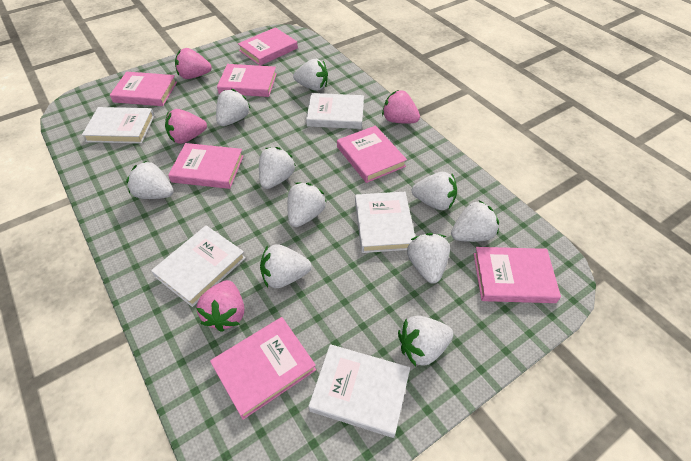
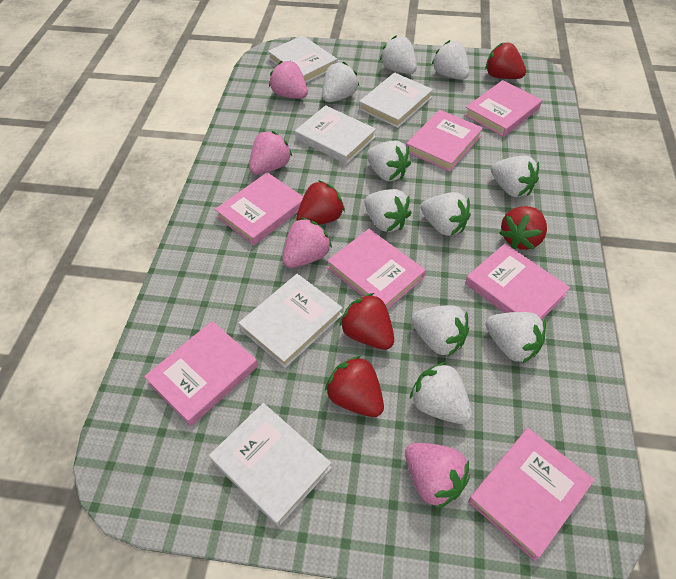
red strawberry: 0 -> 5

